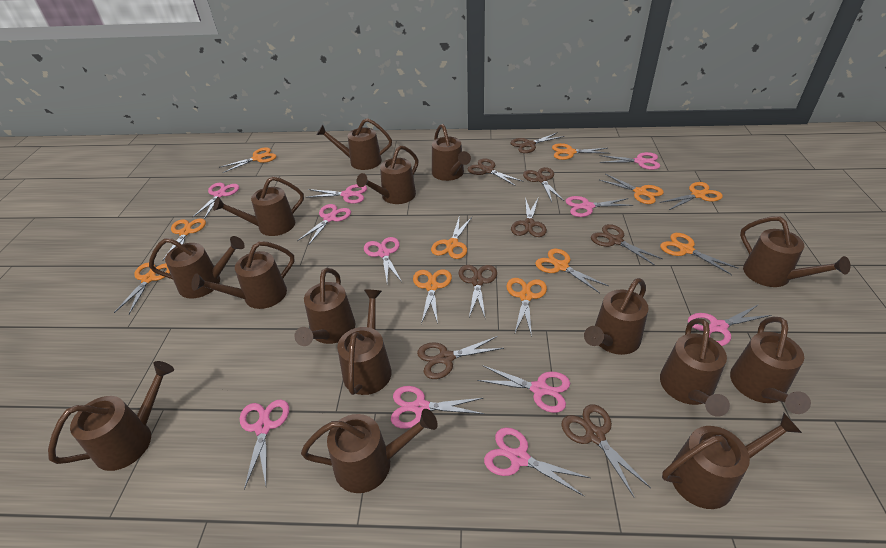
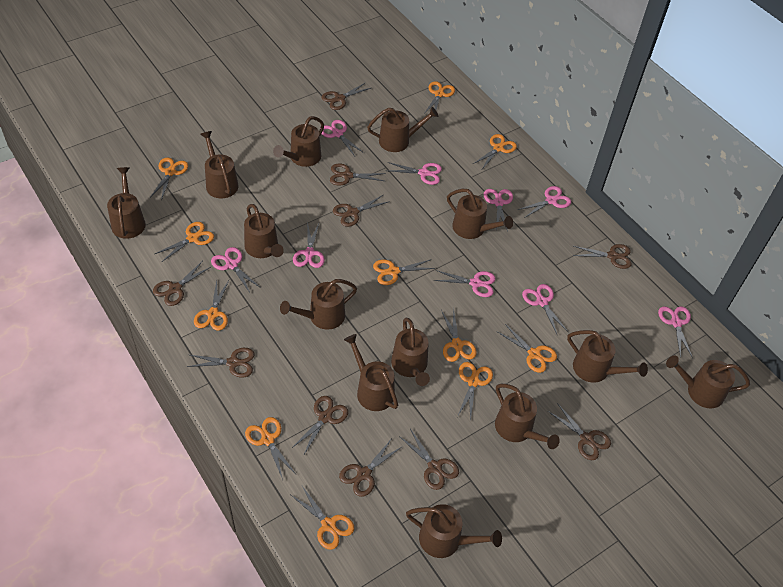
brown scissors: 8 -> 10
brown watering can: 15 -> 13
pink scissors: 11 -> 9

